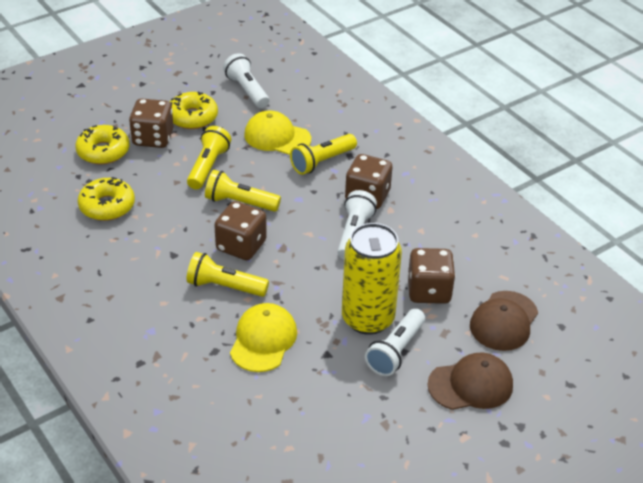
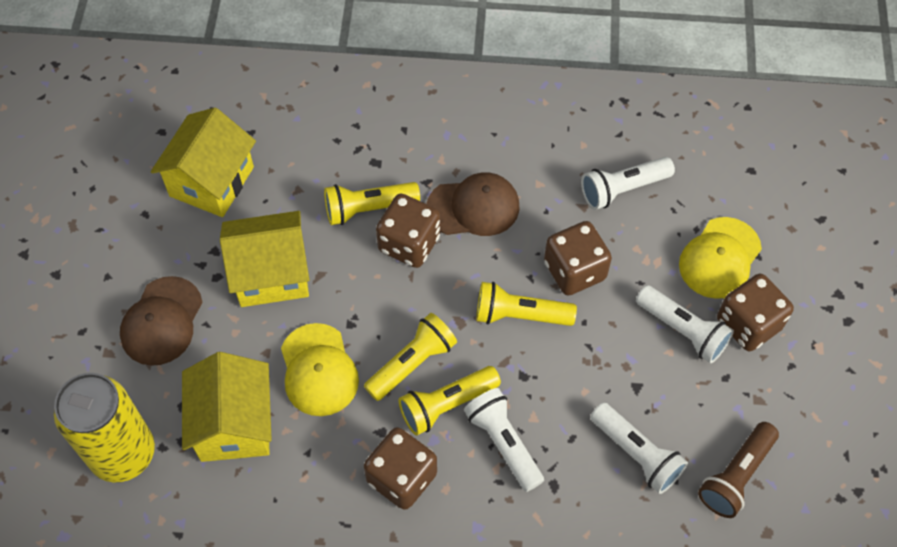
brown flashlight: 0 -> 1
white flashlight: 3 -> 4
yellow donut: 3 -> 0
yellow house: 0 -> 3

